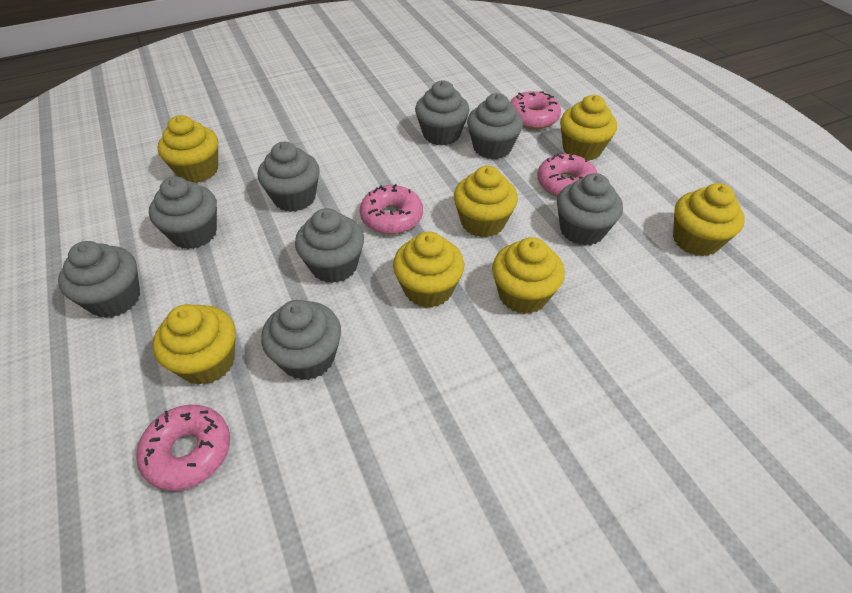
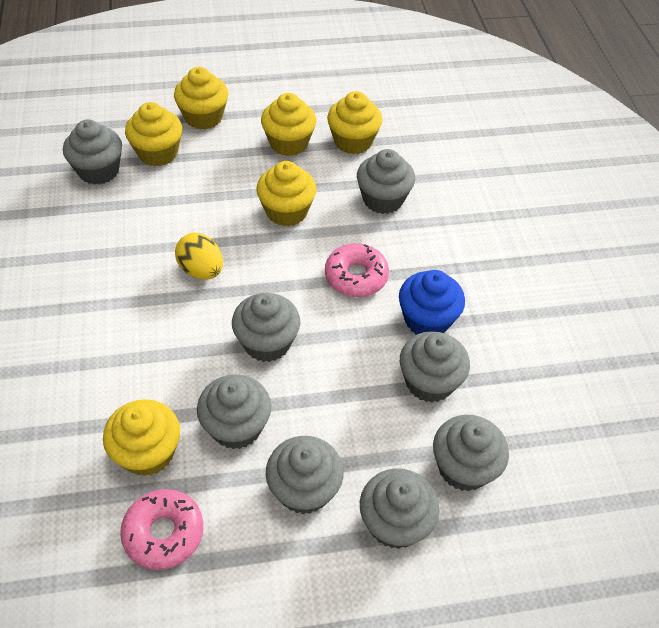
blue cupcake: 0 -> 1
pink donut: 4 -> 2
yellow cupcake: 7 -> 6
yellow egg: 0 -> 1

